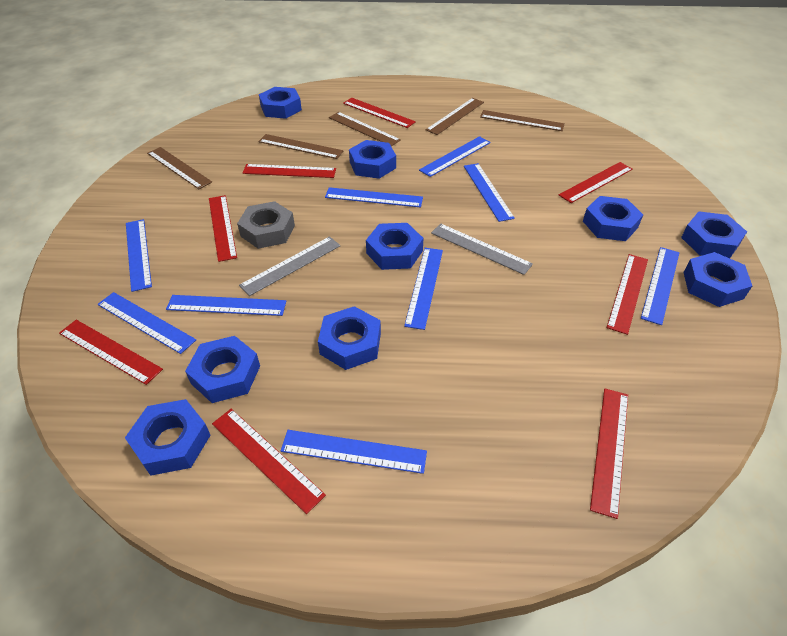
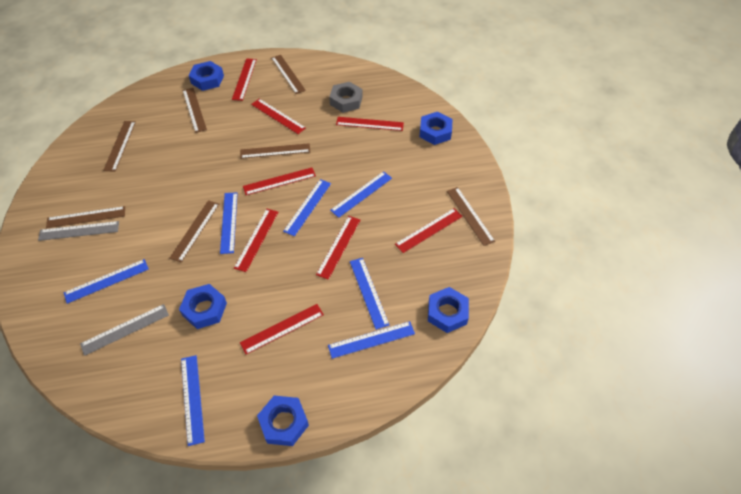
blue nut: 9 -> 5
blue ruler: 9 -> 7
brown ruler: 5 -> 7

